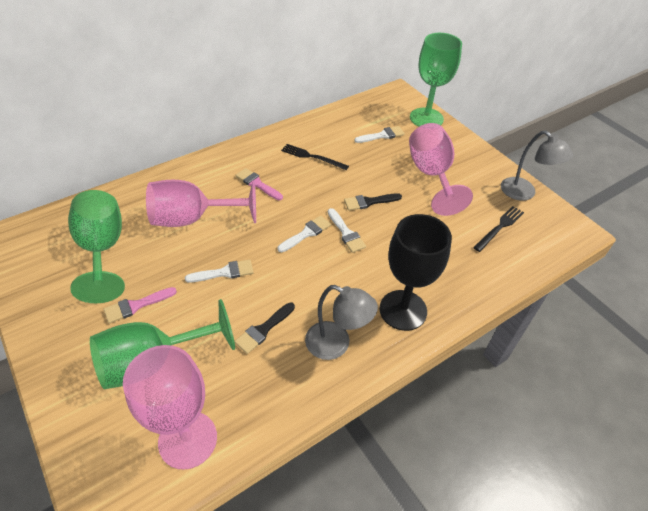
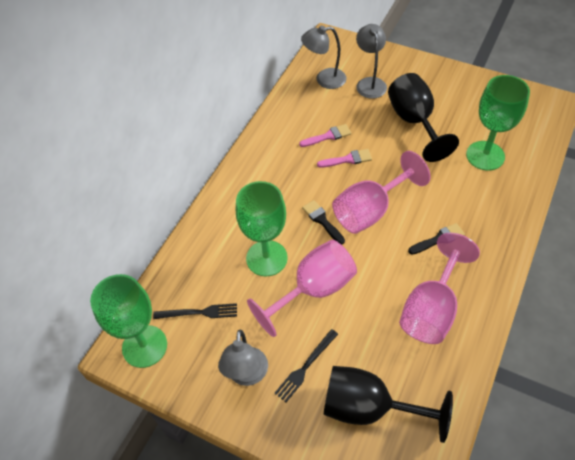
black goblet: 1 -> 2
grey lamp: 2 -> 3
white brush: 4 -> 0

